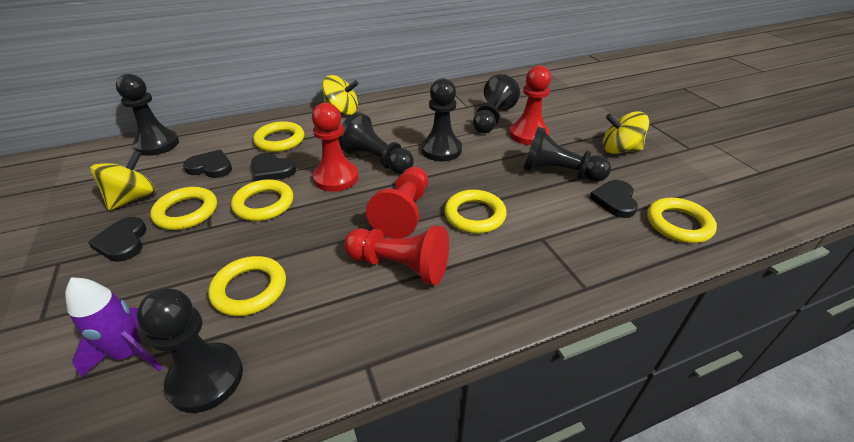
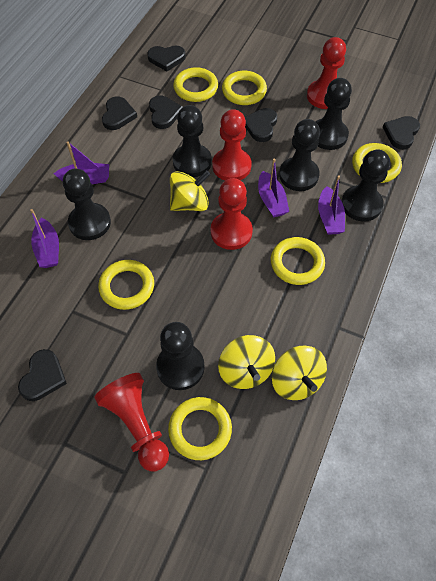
black heart: 4 -> 6
purple boat: 0 -> 4
purple rocket: 1 -> 0

